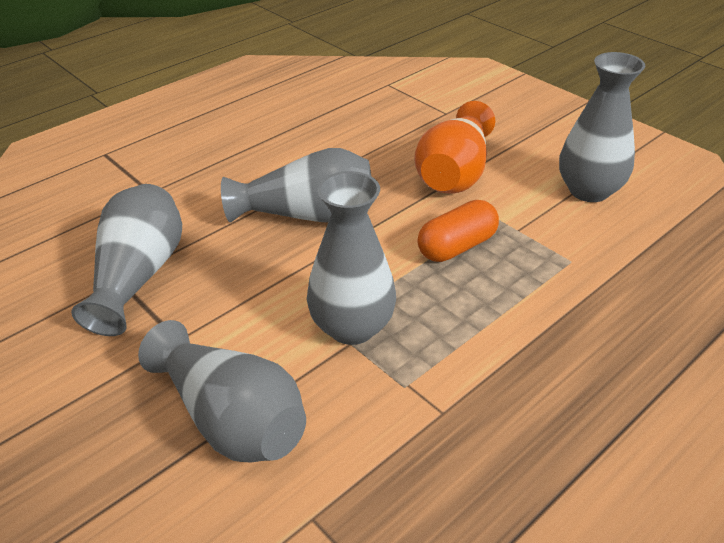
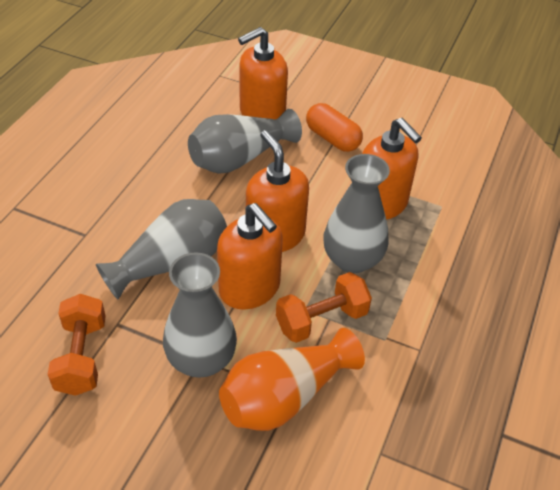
grey vase: 5 -> 4
orange dumbbell: 0 -> 2
orange soap dispenser: 0 -> 4

